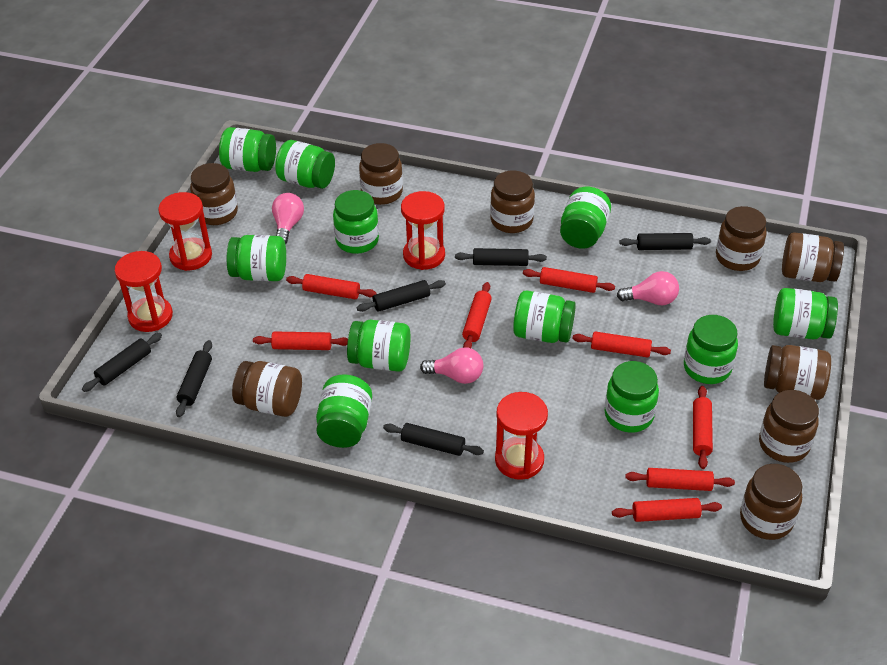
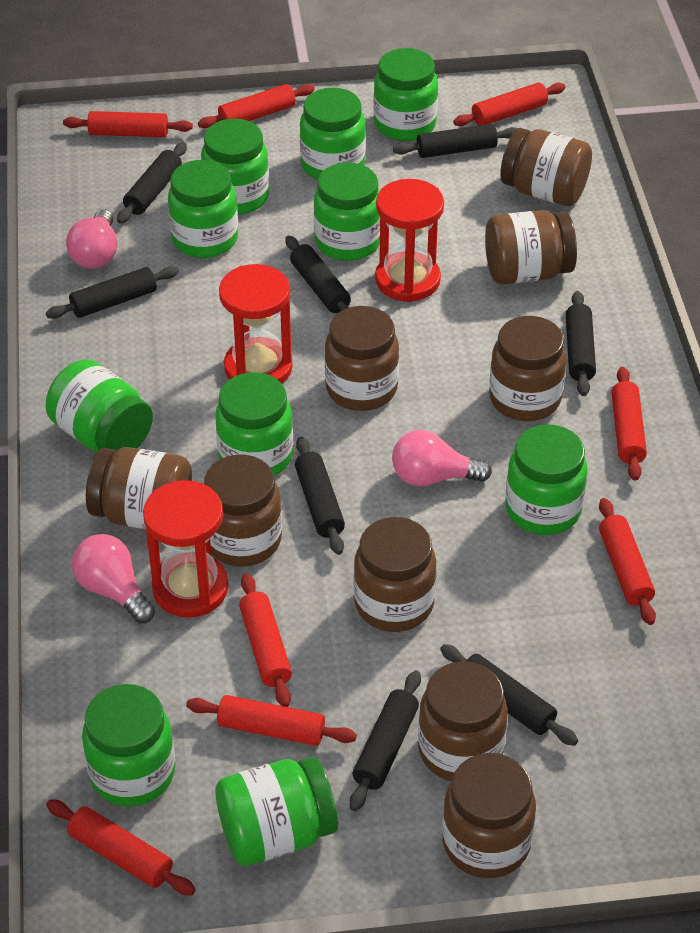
black rolling pin: 6 -> 8
green jar: 11 -> 10
red hourglass: 4 -> 3

